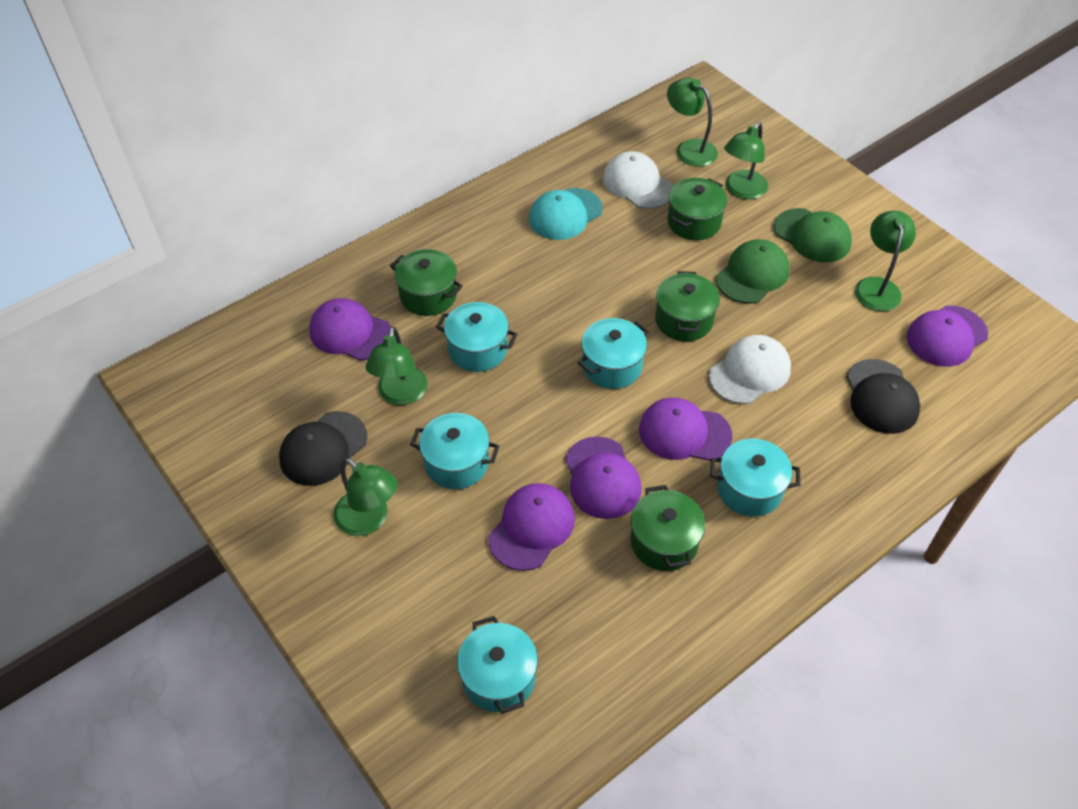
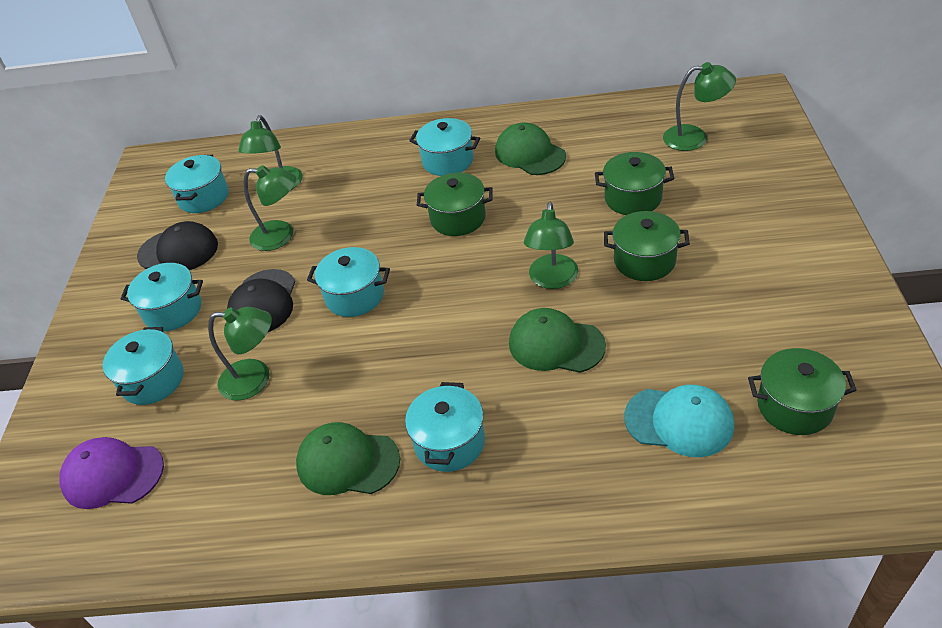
green cap: 2 -> 3
purple cap: 5 -> 1
turquoise pot: 5 -> 6
white cap: 2 -> 0

